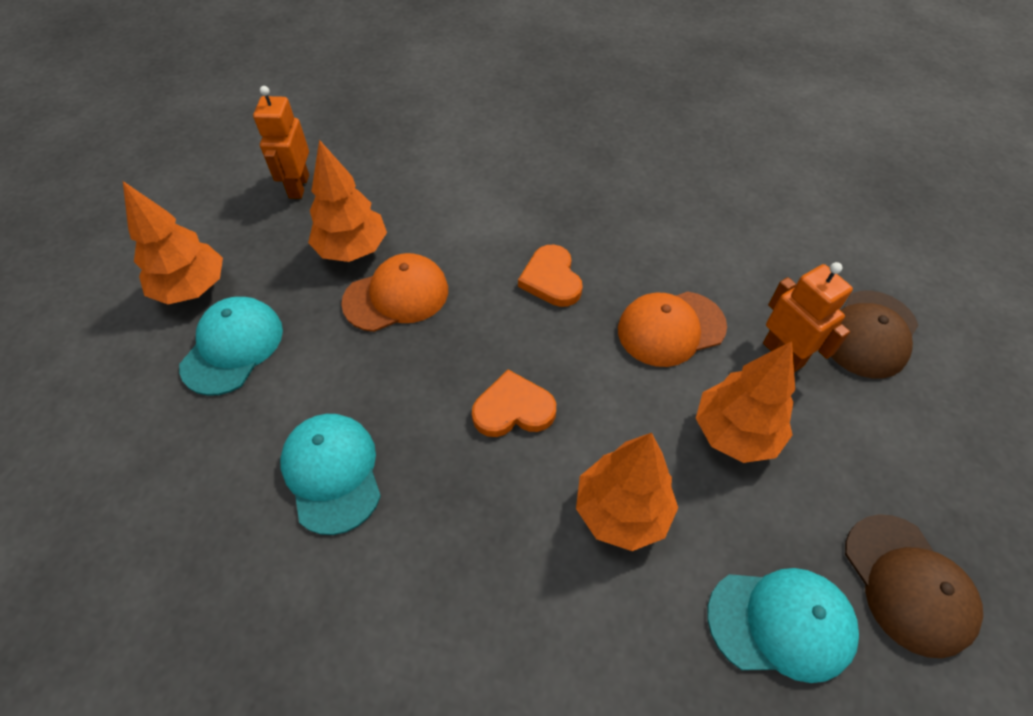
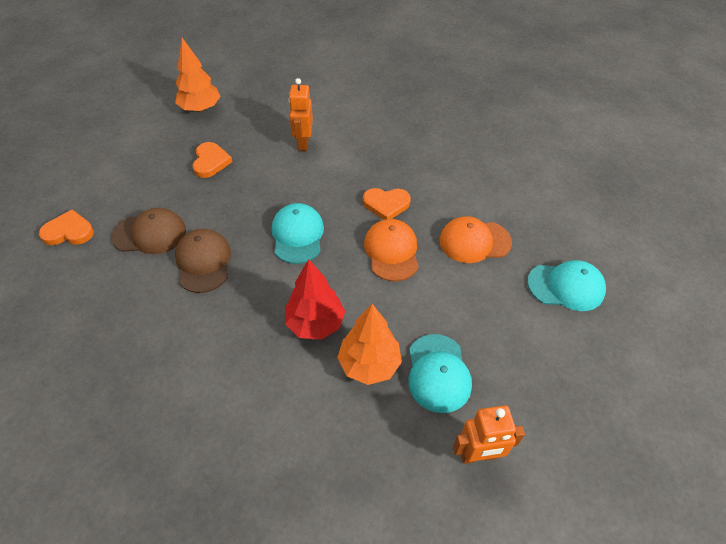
orange heart: 2 -> 3
orange tree: 4 -> 2
red tree: 0 -> 1

